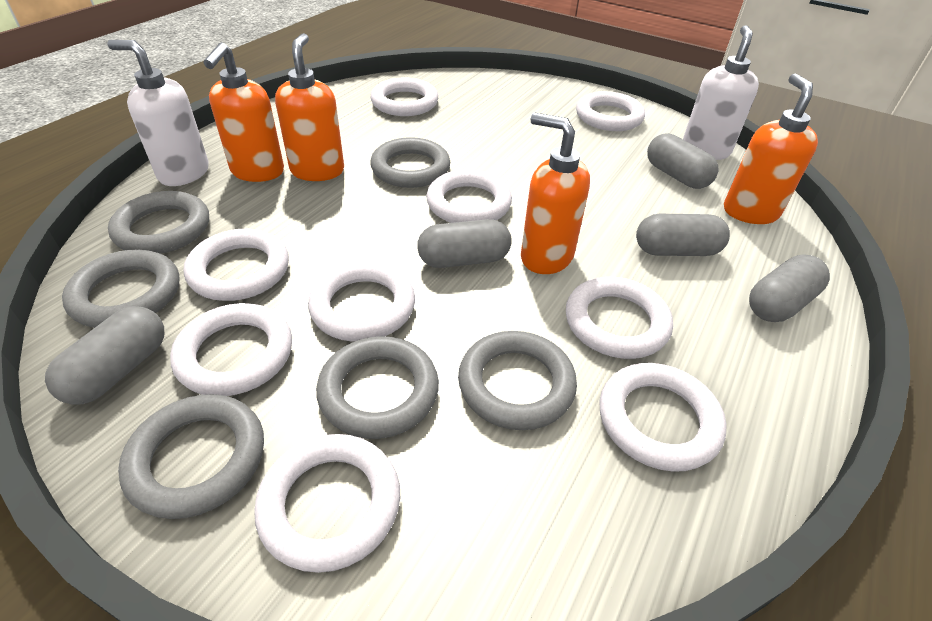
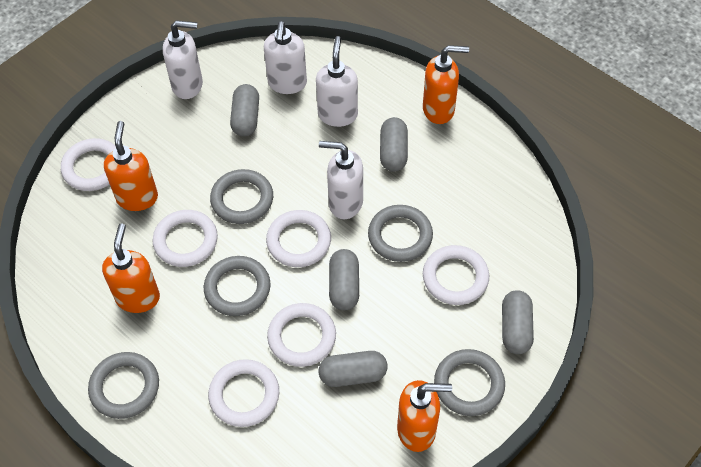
grey ring: 6 -> 5
white ring: 9 -> 6
white soap dispenser: 2 -> 4

